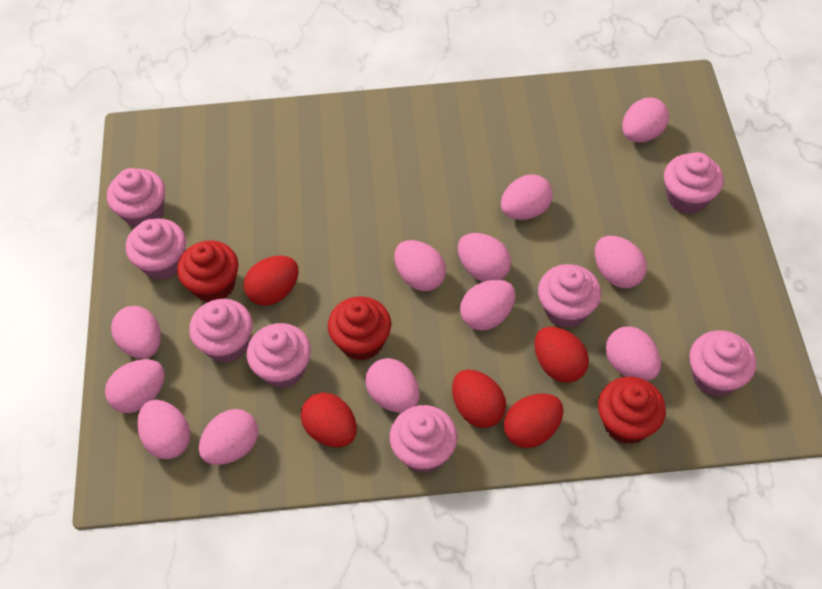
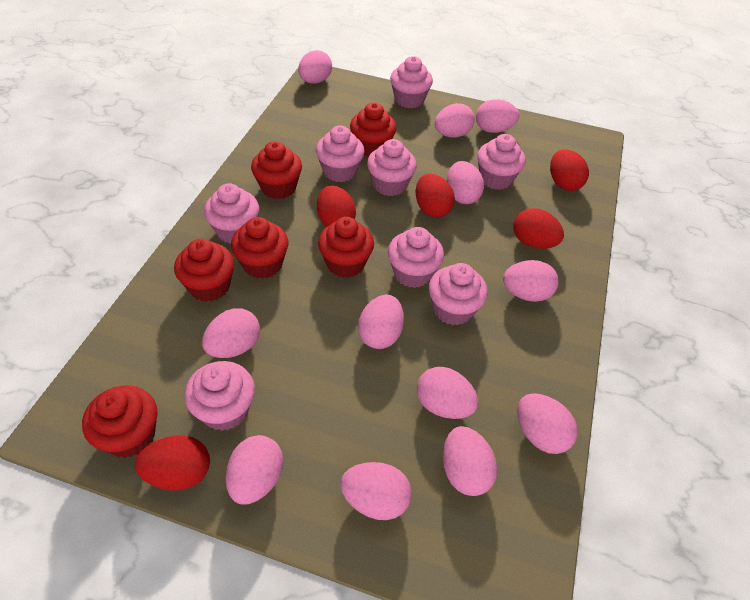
red cupcake: 3 -> 6

